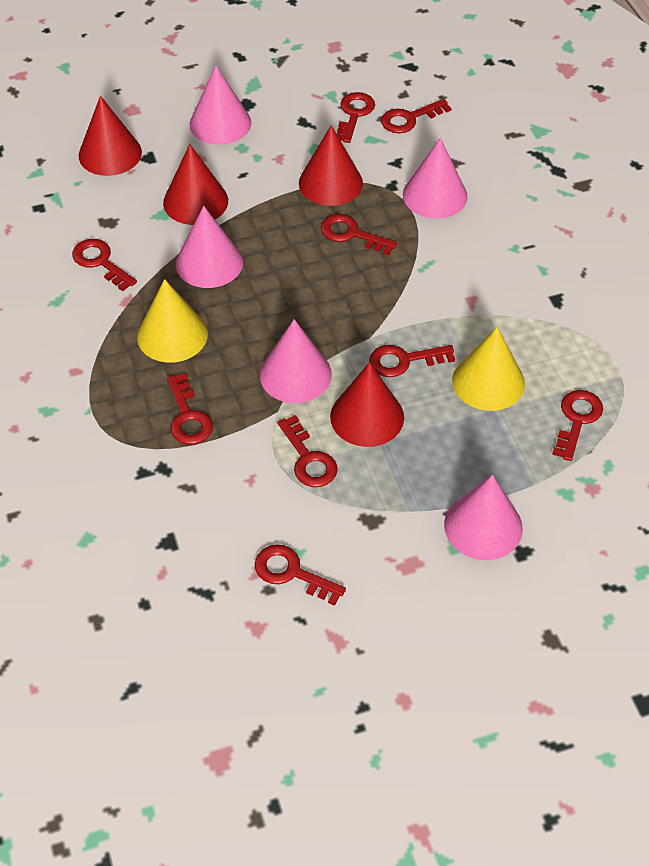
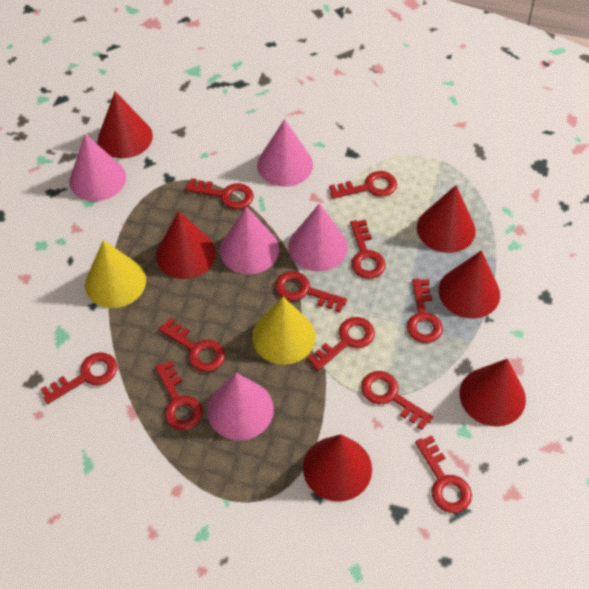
red cone: 4 -> 6
red key: 9 -> 11

